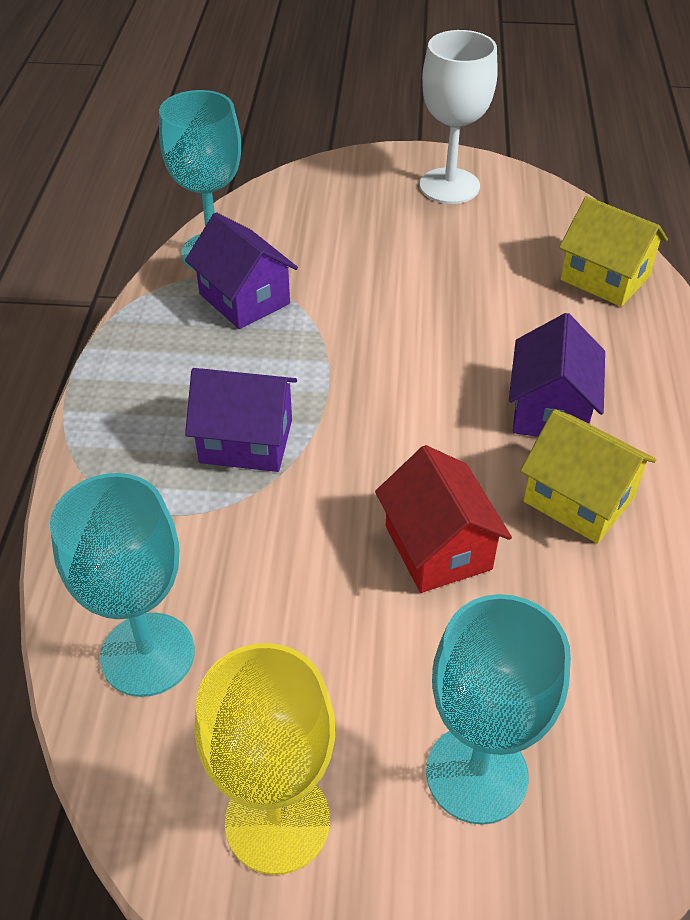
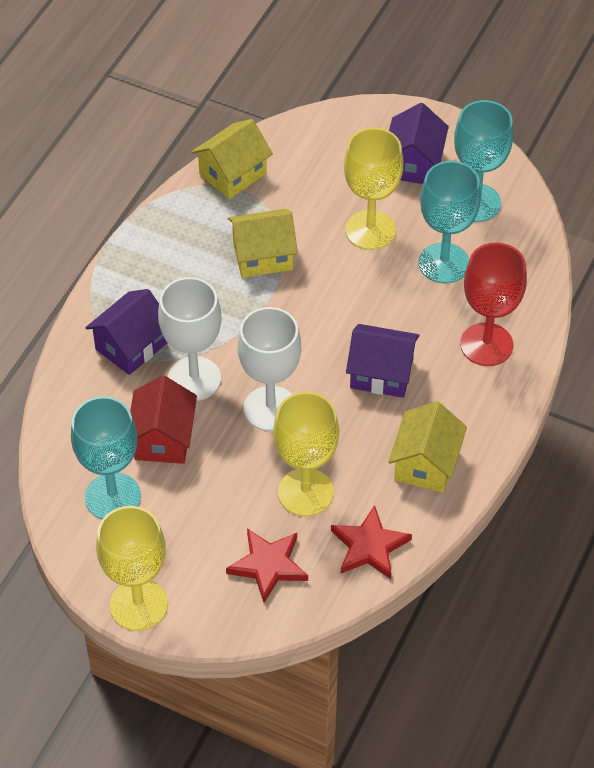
red goblet: 0 -> 1
red star: 0 -> 2
white goblet: 1 -> 2
yellow goblet: 1 -> 3
yellow house: 2 -> 3

